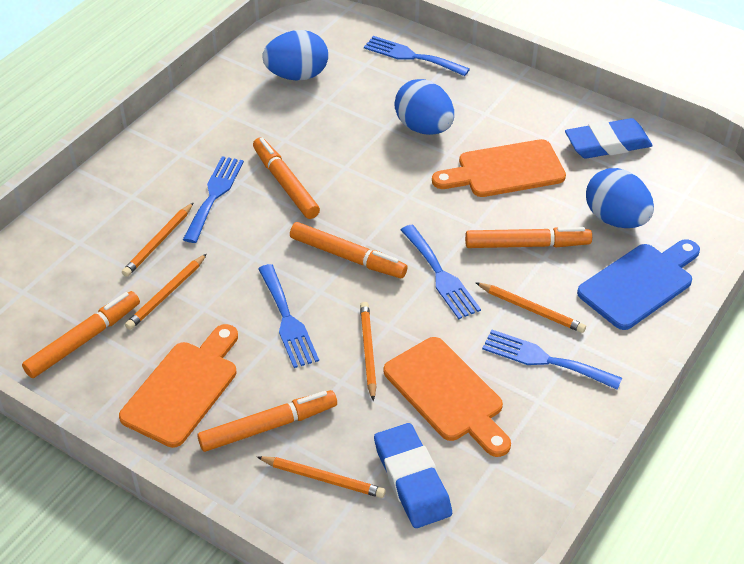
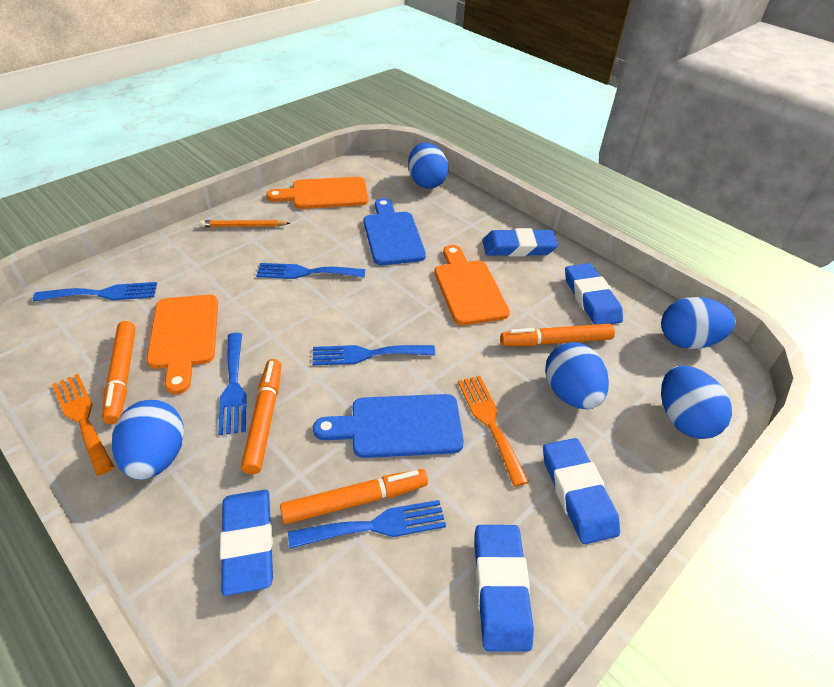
blue cutting board: 1 -> 2
blue egg: 3 -> 5
blue eraser: 2 -> 5
orange fork: 0 -> 2
orange marker: 5 -> 4
orange pencil: 5 -> 1

